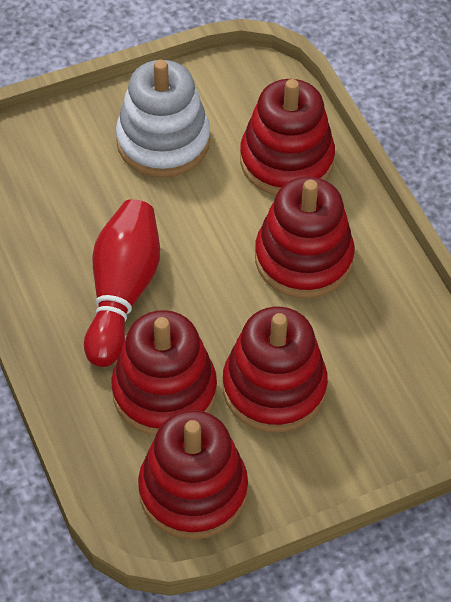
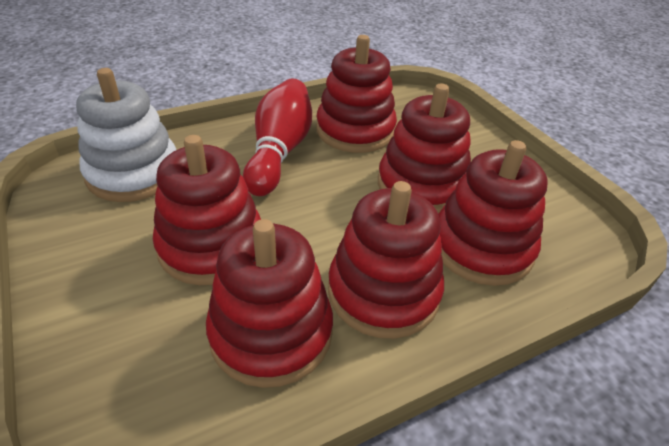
red stacking toy: 5 -> 6

